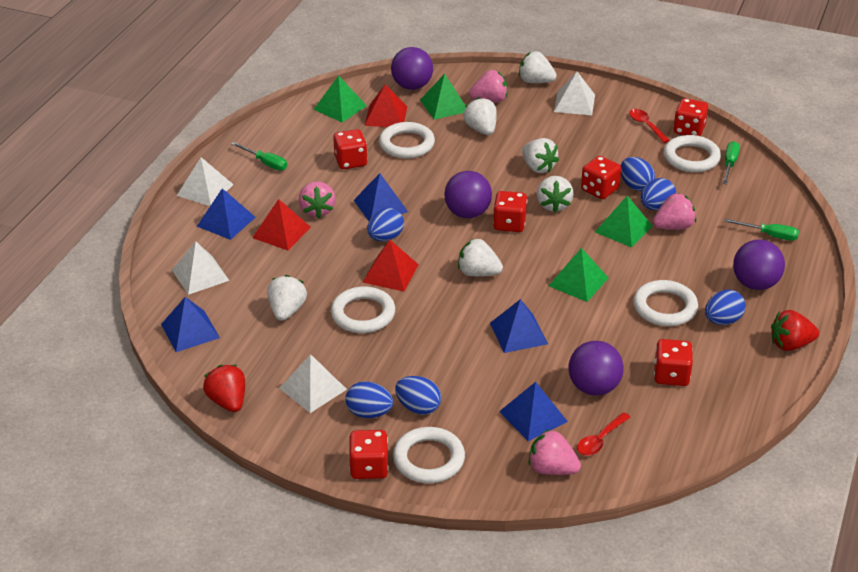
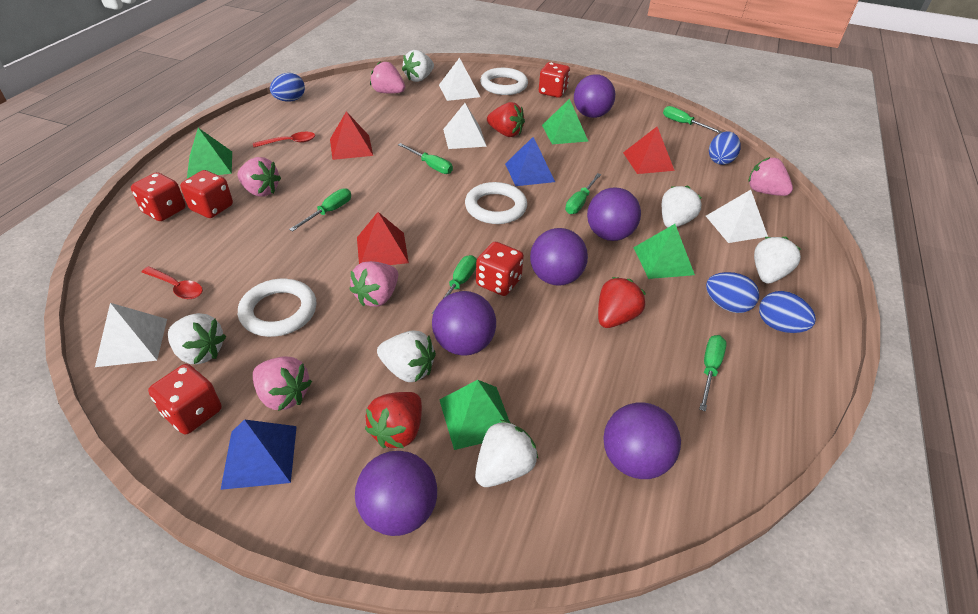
blue egg: 6 -> 4
blue pyramid: 5 -> 2
green screwdriver: 3 -> 6
pink strawberry: 4 -> 5
purple ball: 4 -> 6
red dice: 6 -> 5
red strawberry: 2 -> 3
white ring: 5 -> 3

